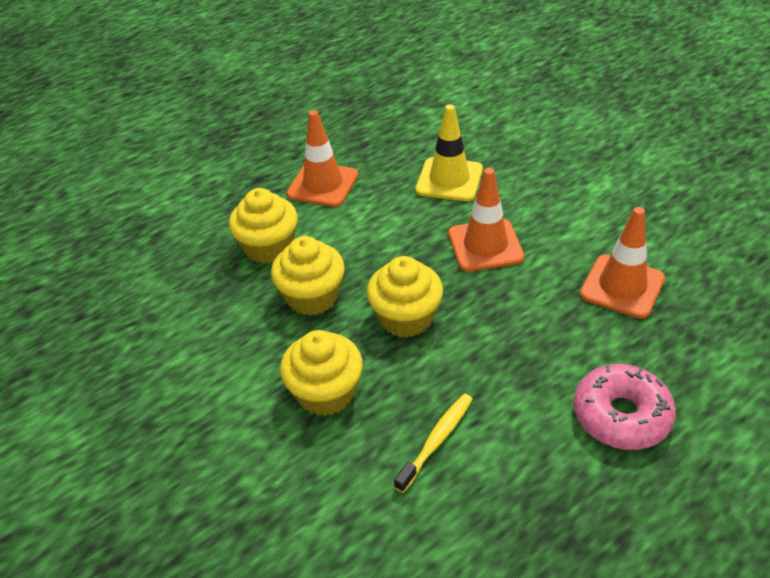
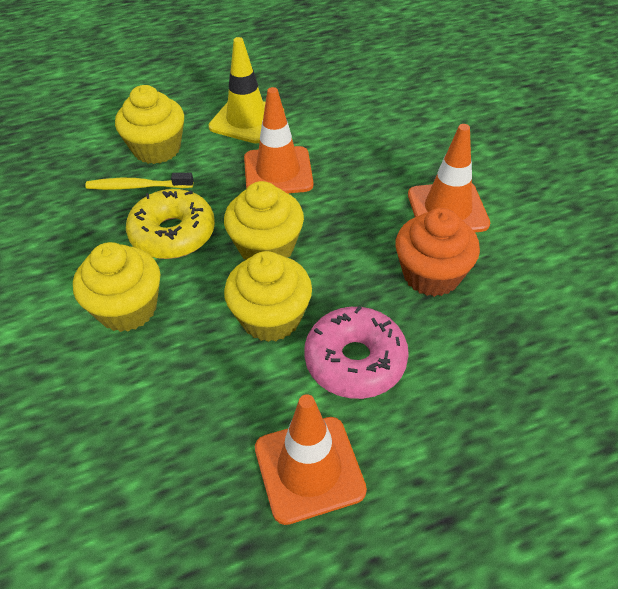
orange cupcake: 0 -> 1
yellow donut: 0 -> 1

